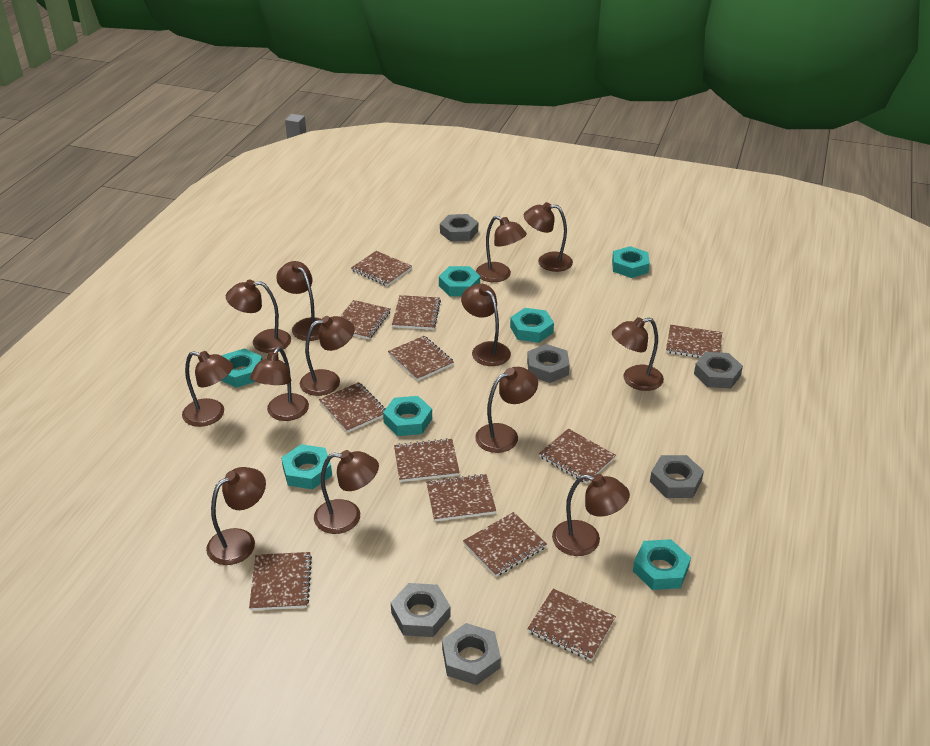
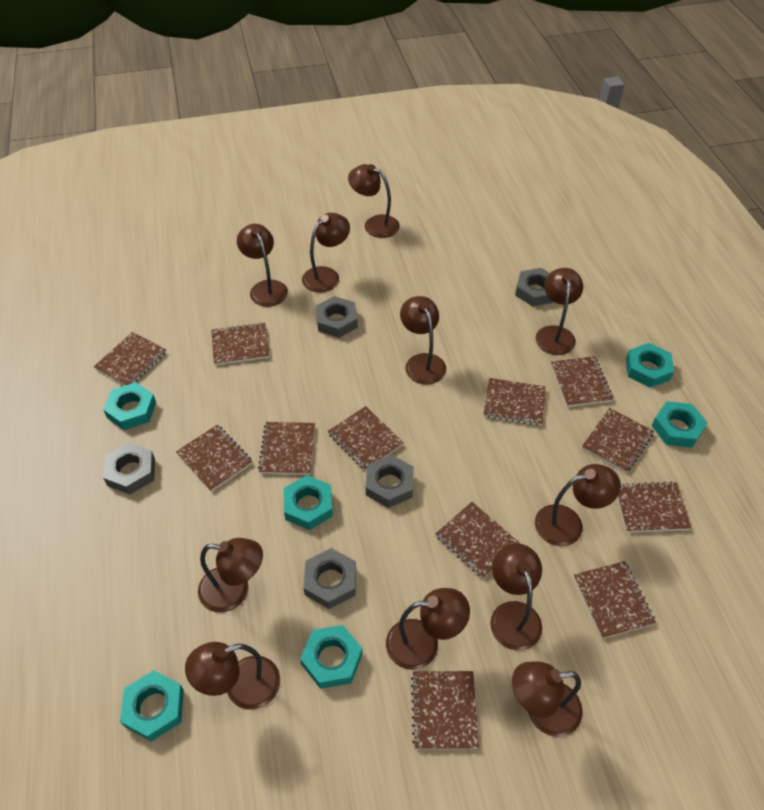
brown lamp: 13 -> 11
grey nut: 6 -> 5
turquoise nut: 7 -> 6

